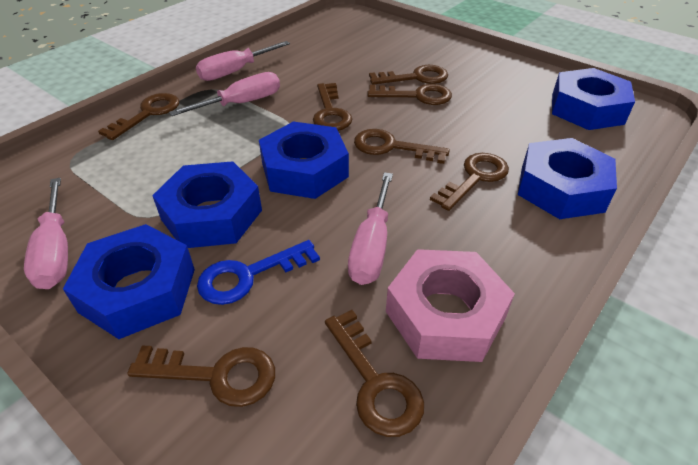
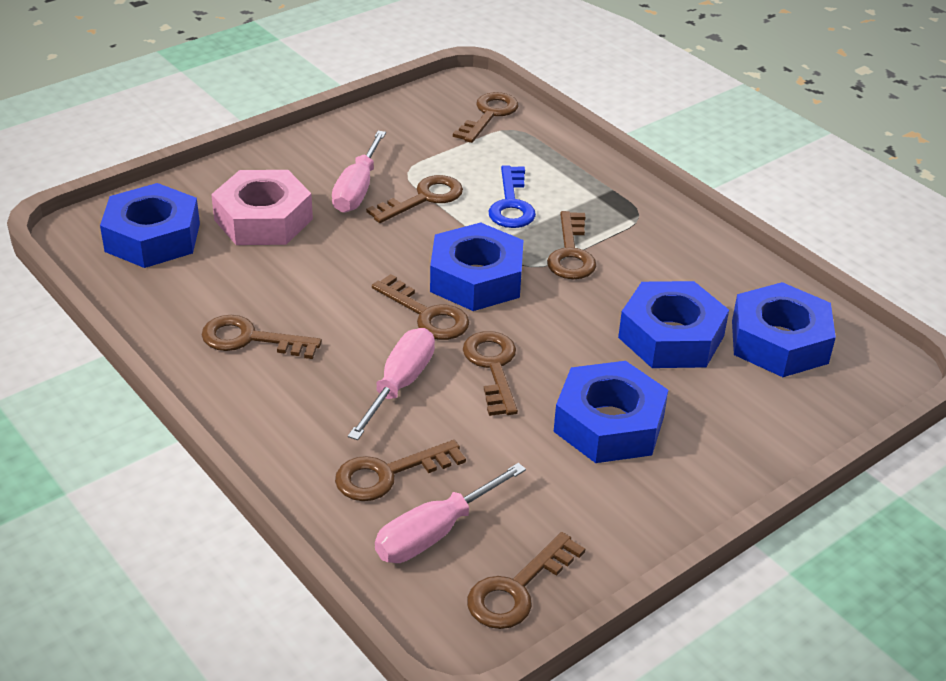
pink screwdriver: 4 -> 3

